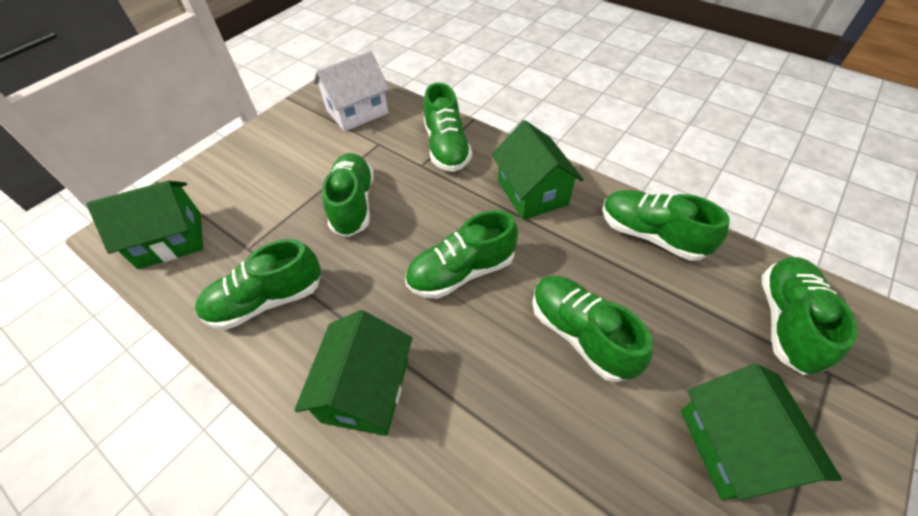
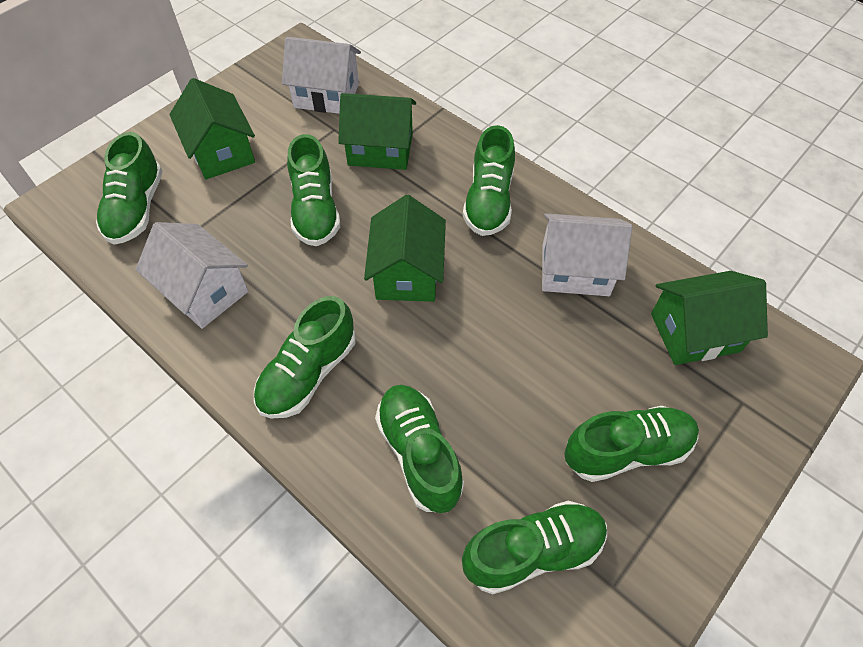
white house: 1 -> 3

